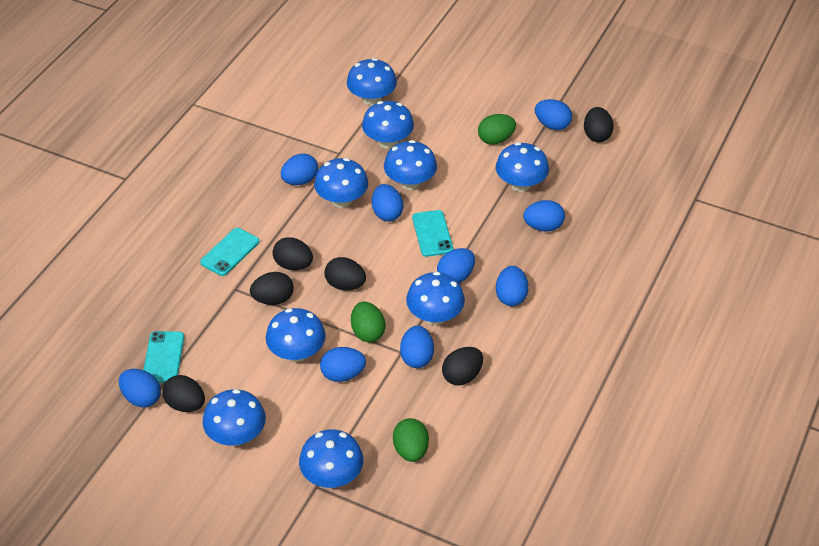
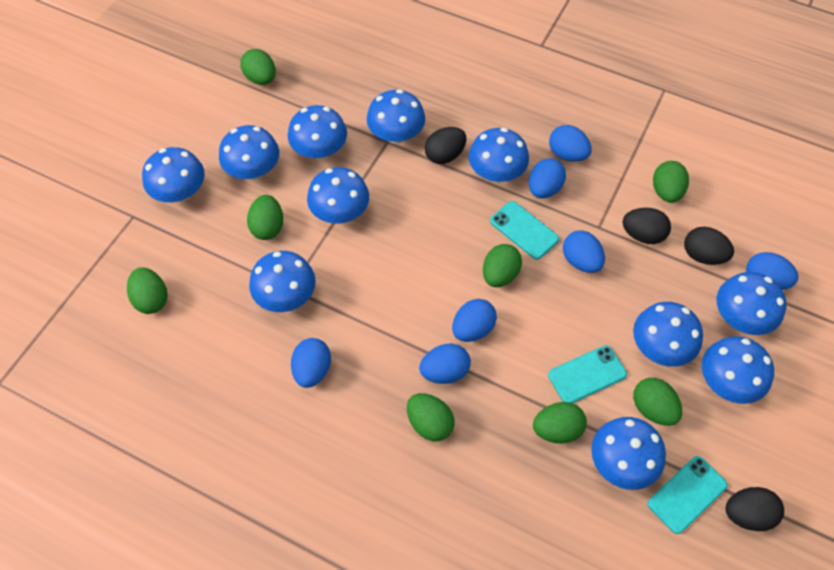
black egg: 6 -> 4
blue egg: 9 -> 7
blue mushroom: 9 -> 11
green egg: 3 -> 8

